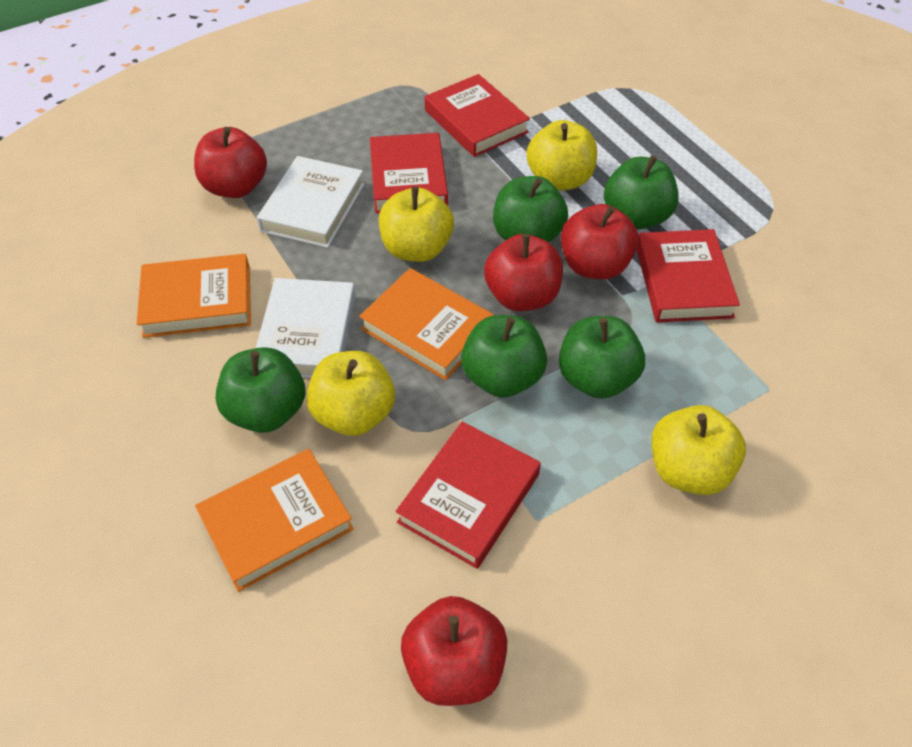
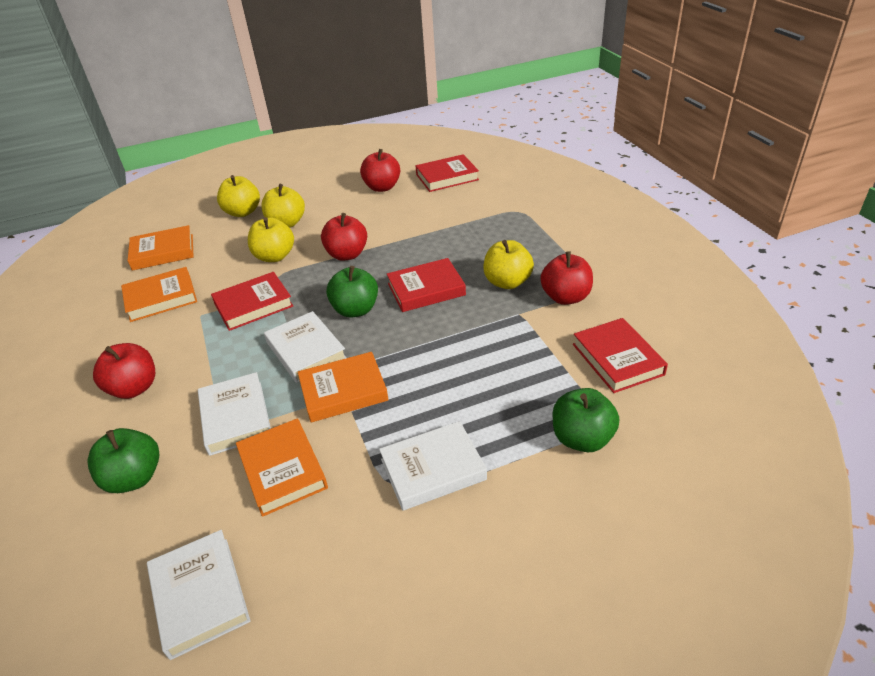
green apple: 5 -> 3
orange book: 3 -> 4
white book: 2 -> 4

